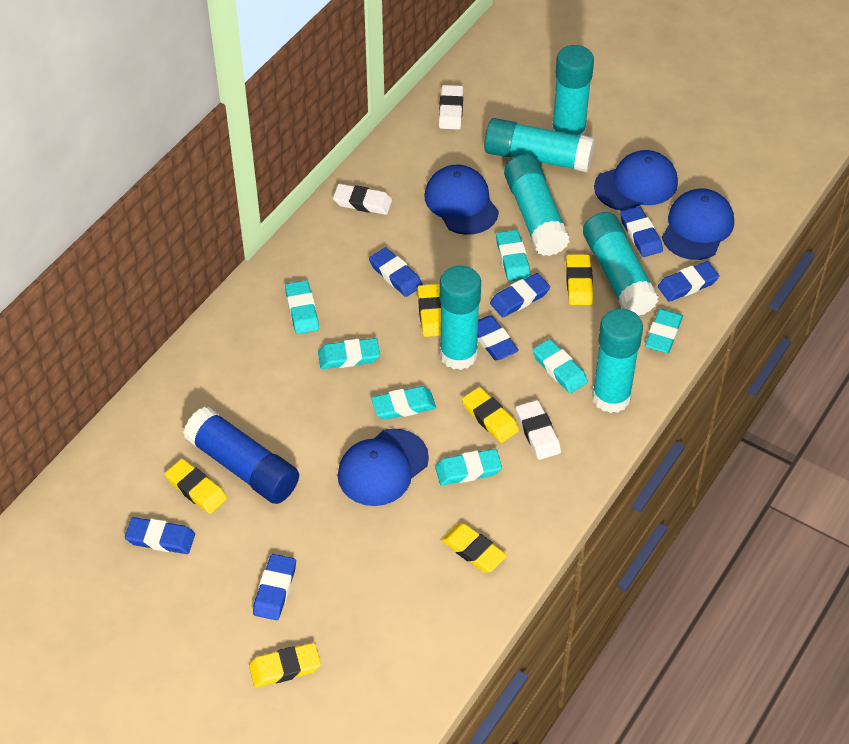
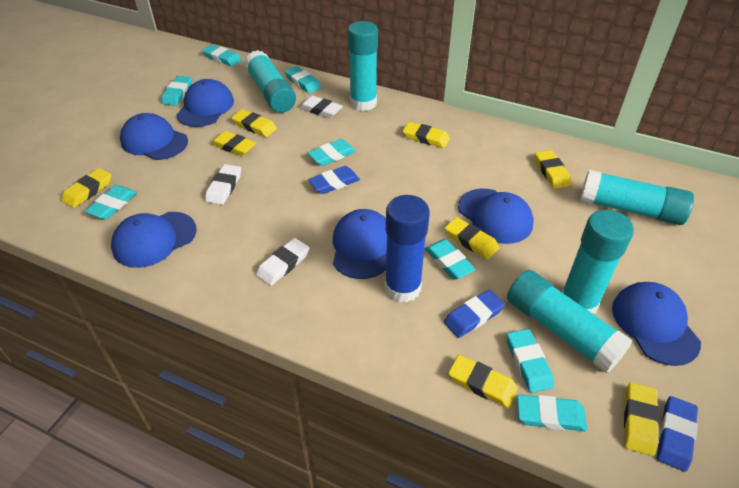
blue cap: 4 -> 6
blue eraser: 7 -> 3
turquoise eraser: 7 -> 8
turquoise glue stick: 6 -> 5
yellow eraser: 6 -> 8

